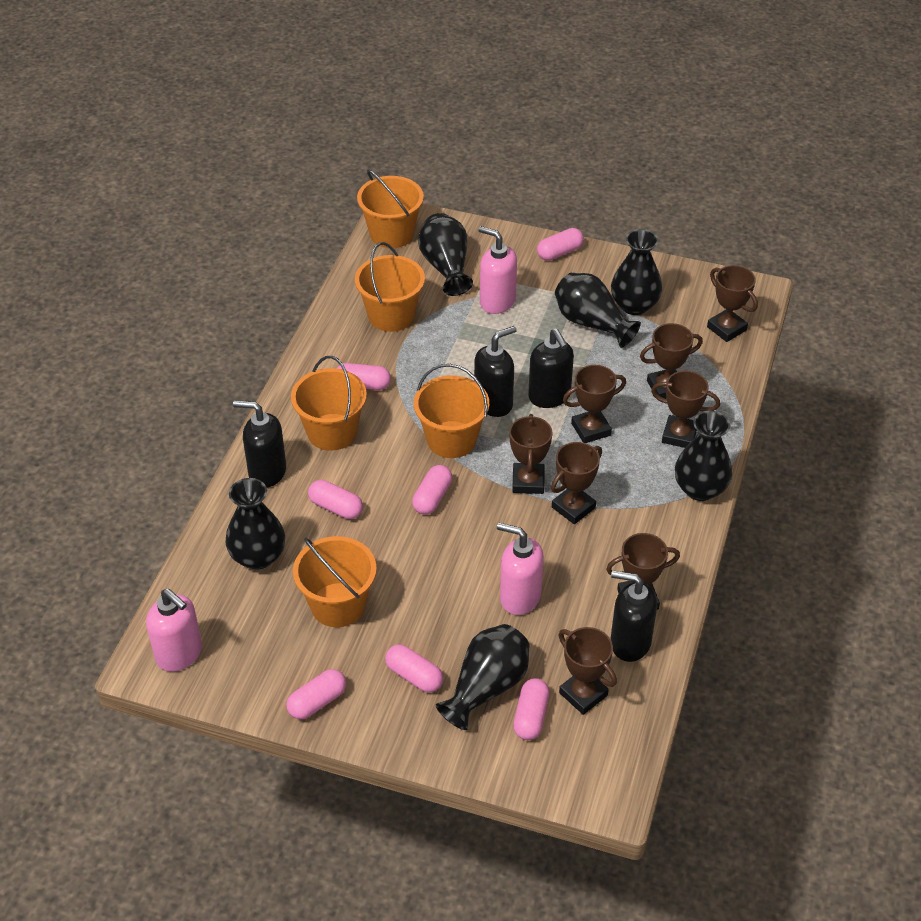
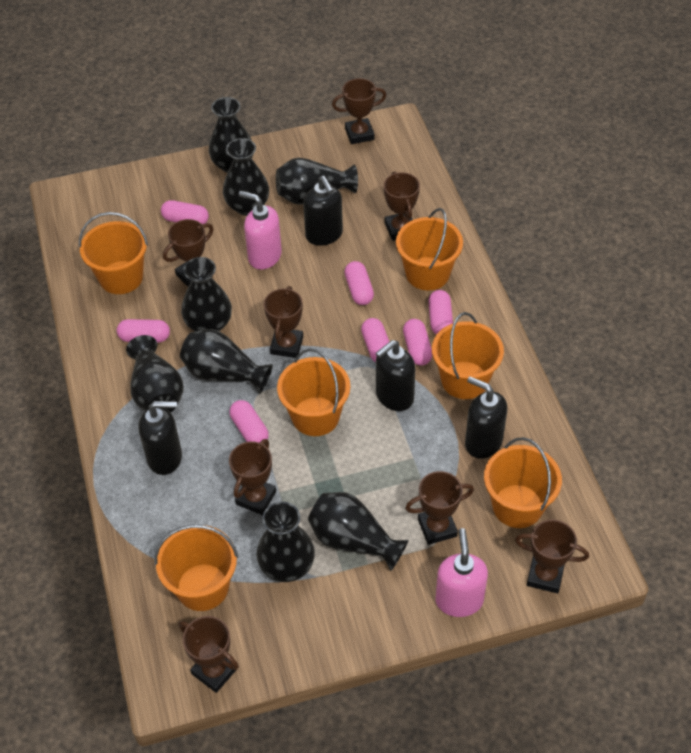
black vase: 6 -> 8
orange bucket: 5 -> 6
pink soap dispenser: 3 -> 2

